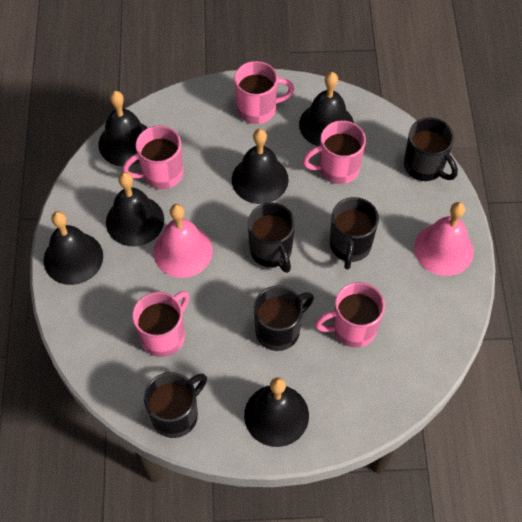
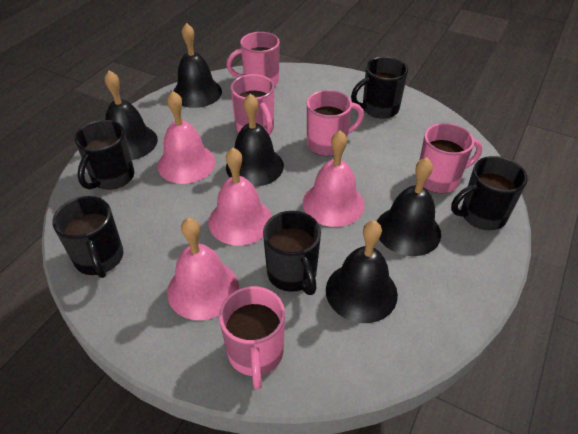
black bell: 6 -> 5
pink bell: 2 -> 4

